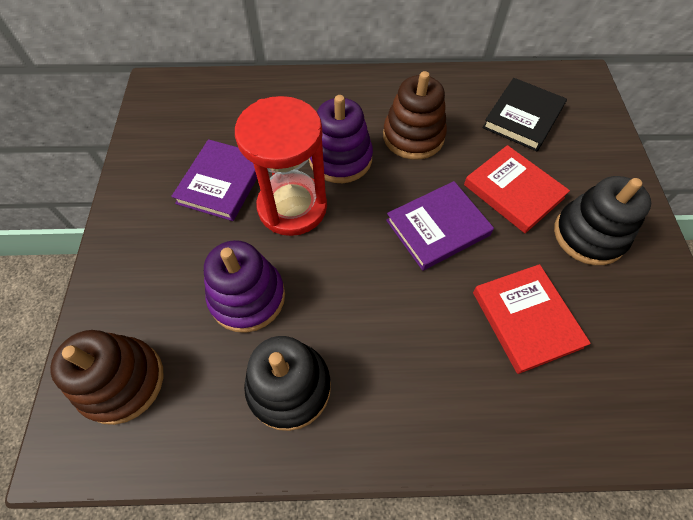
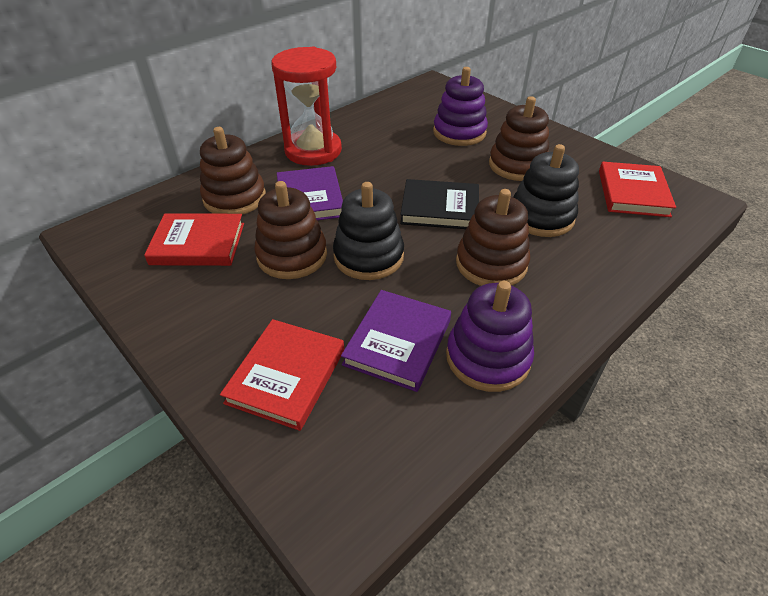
brown stacking toy: 2 -> 4
red book: 2 -> 3

